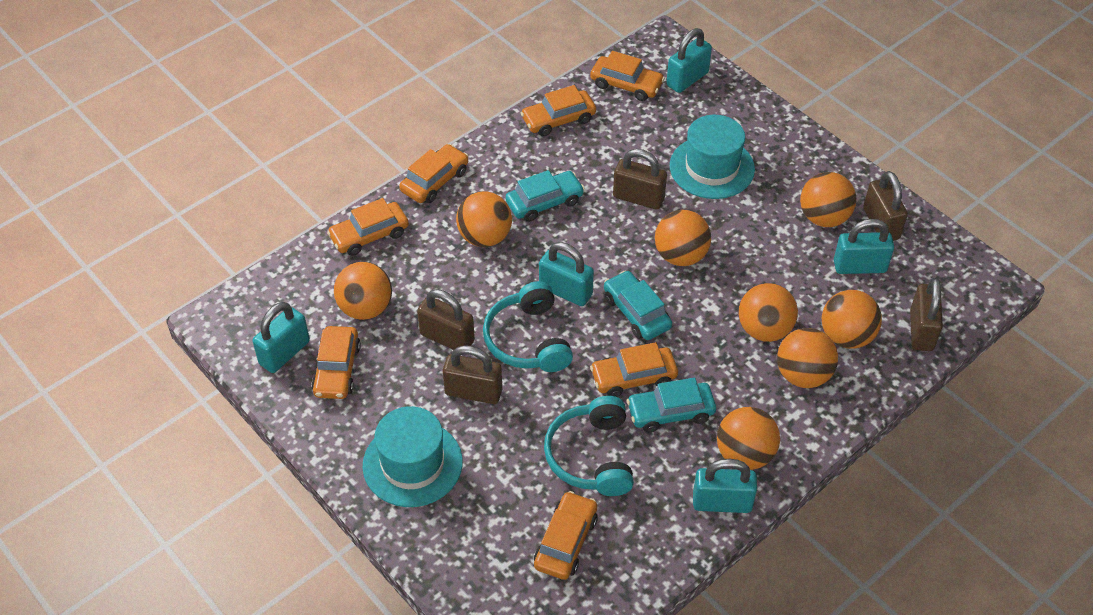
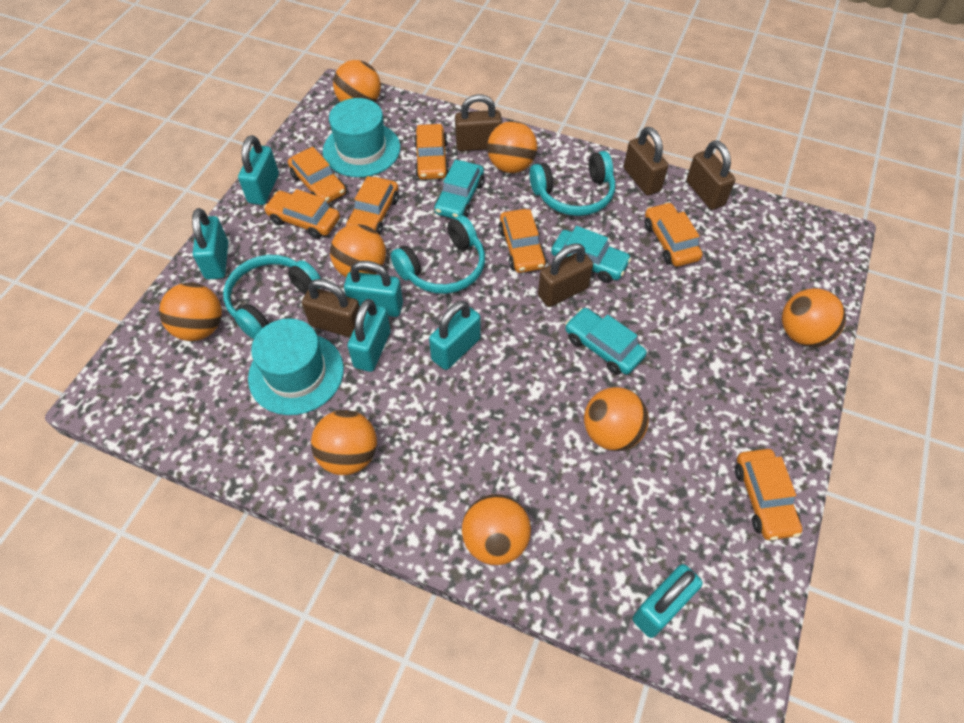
turquoise headphones: 2 -> 3
turquoise padlock: 5 -> 6

